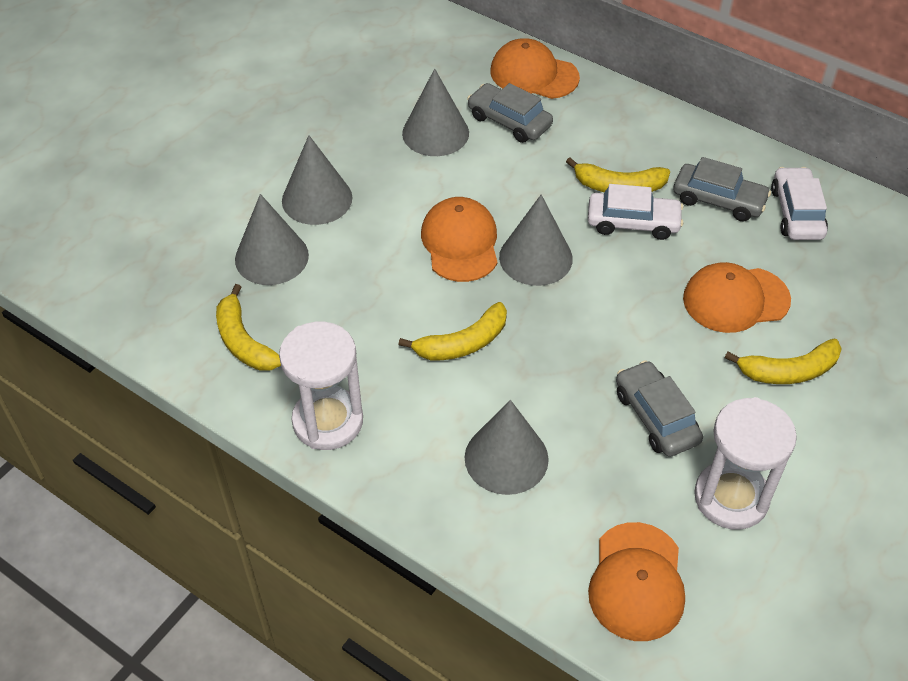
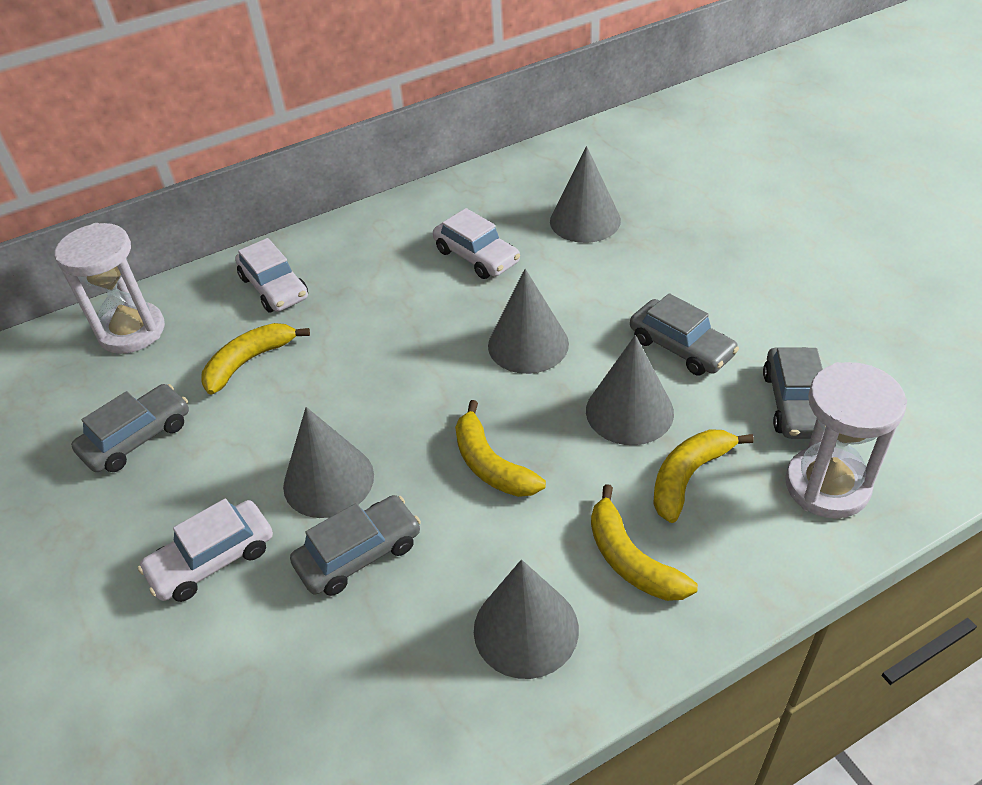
grey car: 3 -> 4
orange cap: 4 -> 0
white car: 2 -> 3

